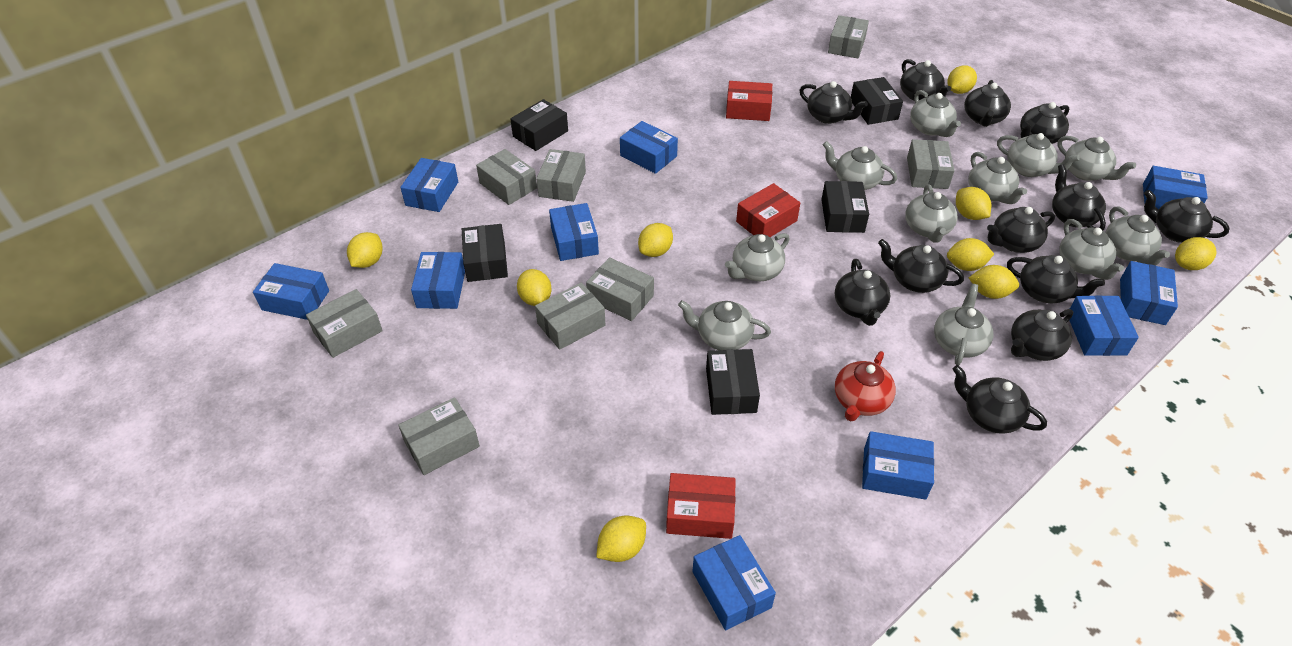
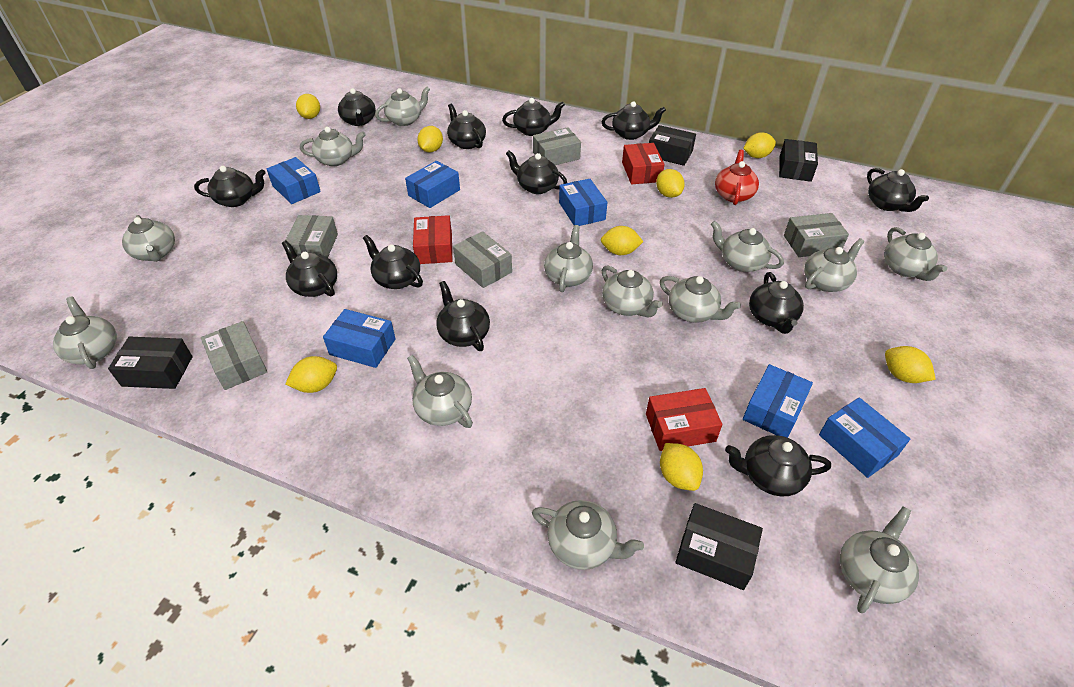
black box: 5 -> 4
blue box: 10 -> 6
grey box: 8 -> 5
grey teapot: 11 -> 13
yellow lemon: 9 -> 8

